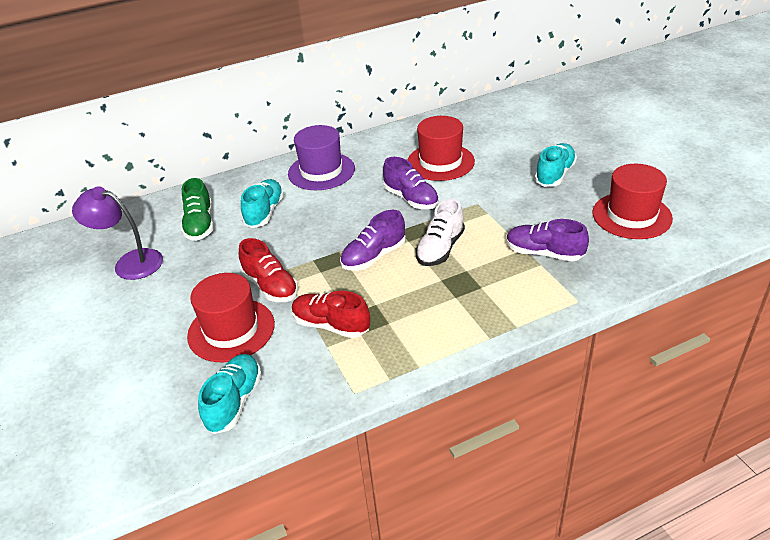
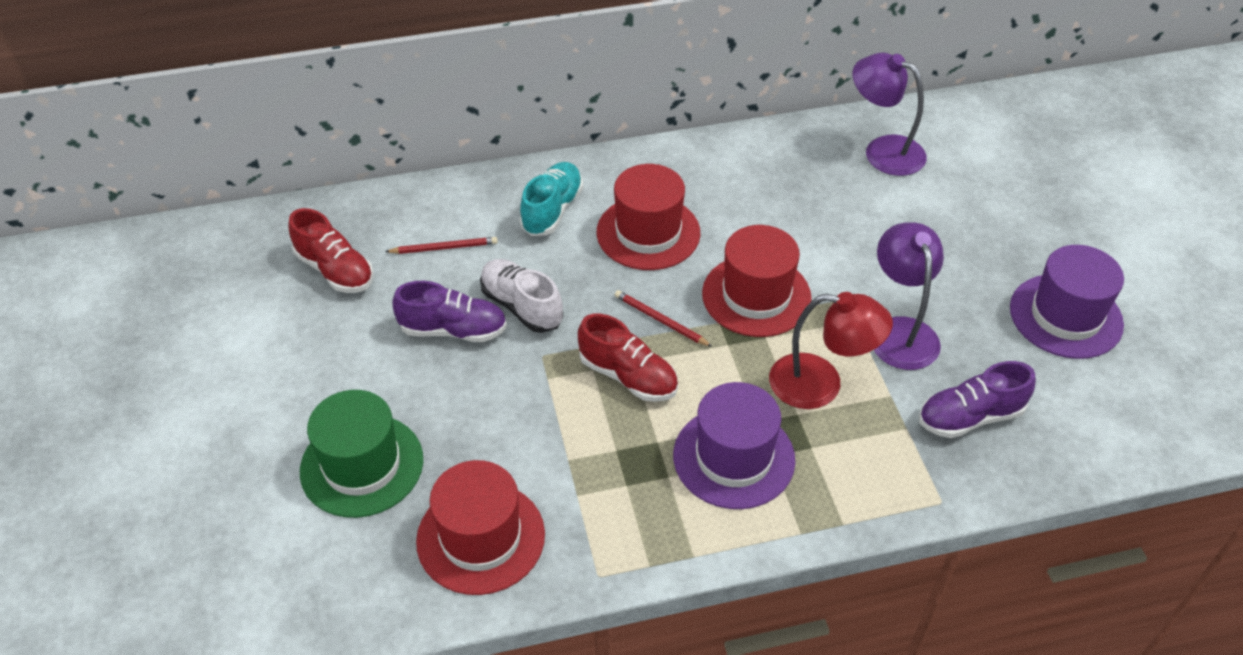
green hat: 0 -> 1
green shoe: 1 -> 0
purple hat: 1 -> 2
purple lamp: 1 -> 2
purple shoe: 3 -> 2
red lamp: 0 -> 1
red pencil: 0 -> 2
turquoise shoe: 3 -> 1

